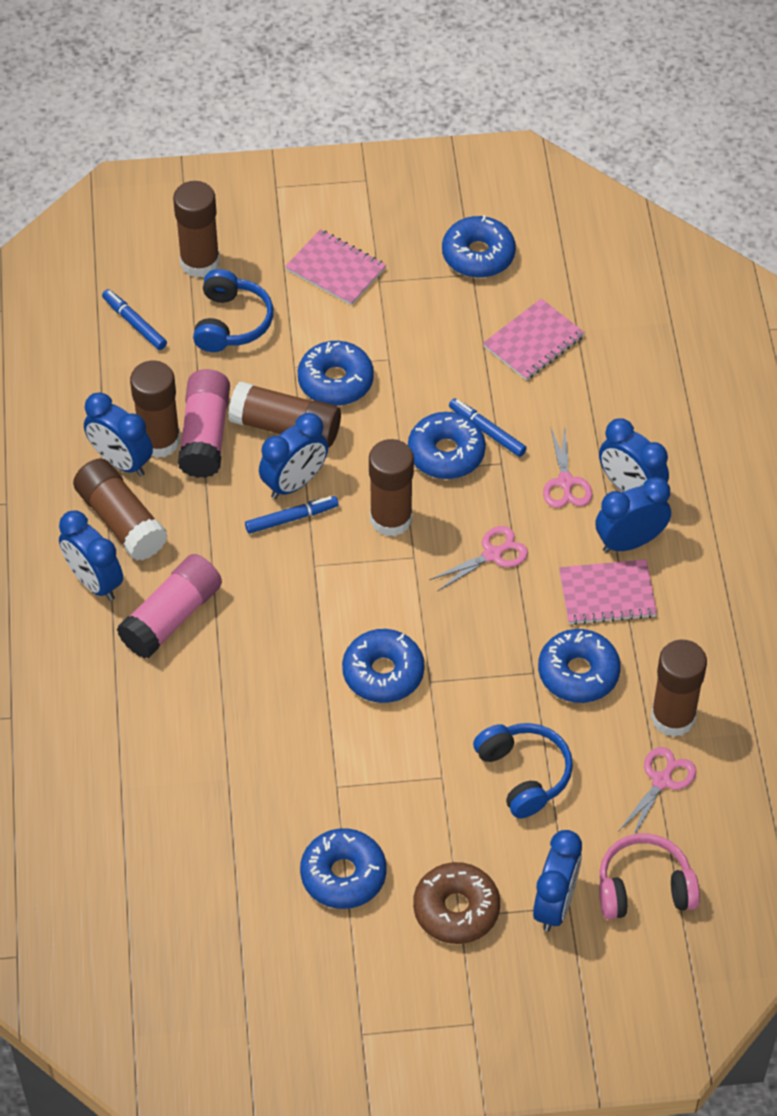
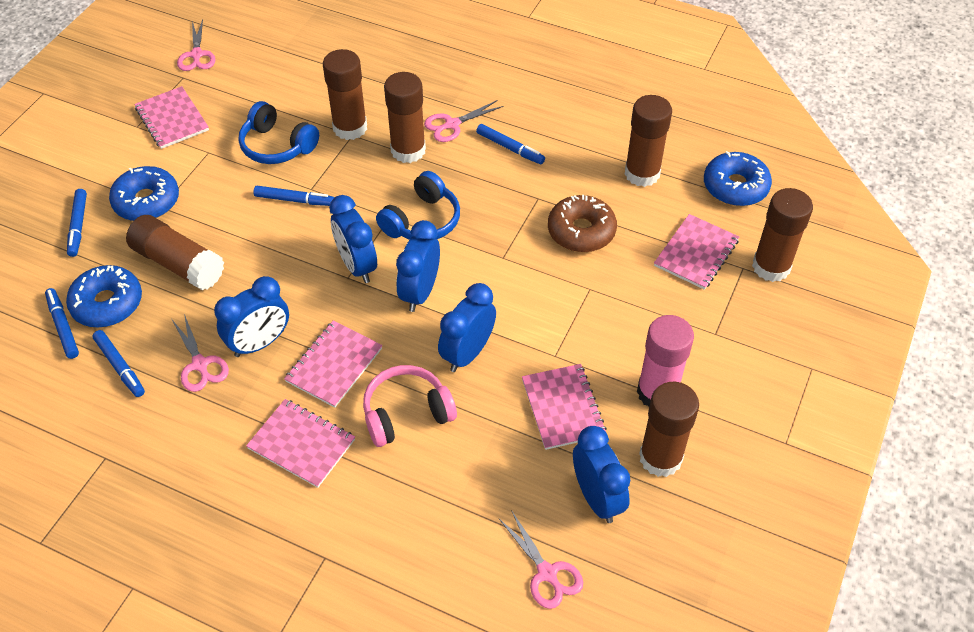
blue clock: 6 -> 5
blue donut: 6 -> 3
blue marker: 3 -> 5
pink glue stick: 2 -> 1
pink notebook: 3 -> 5
pink scissors: 3 -> 4

